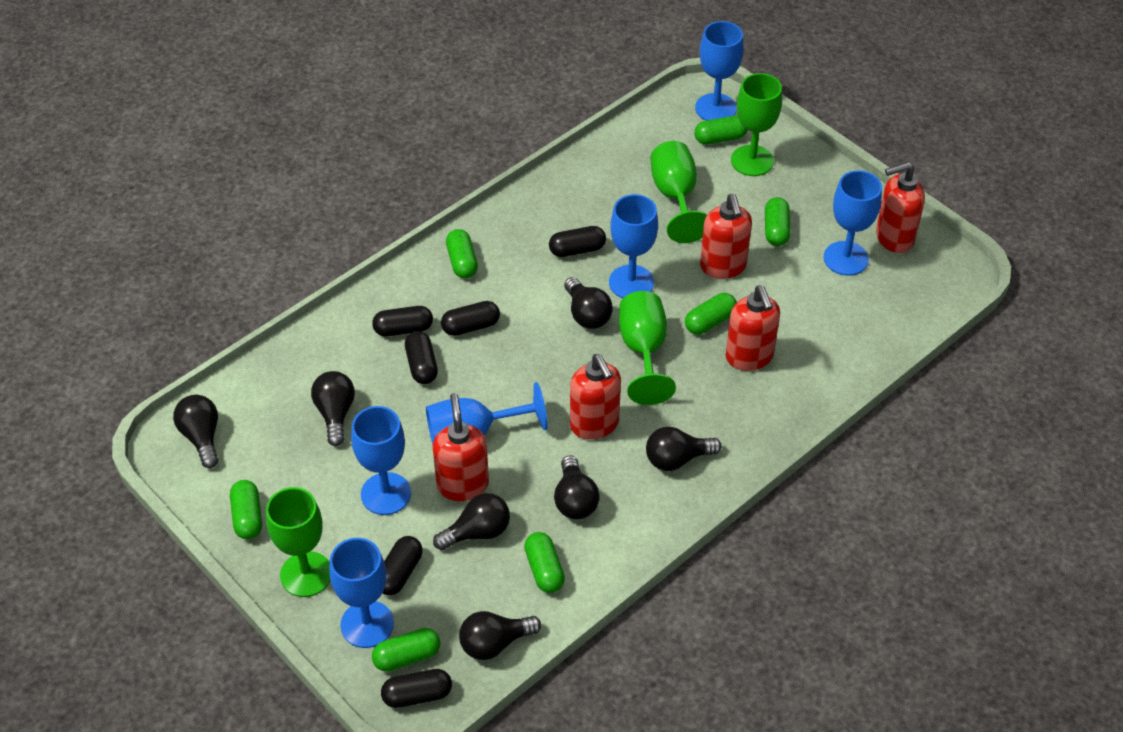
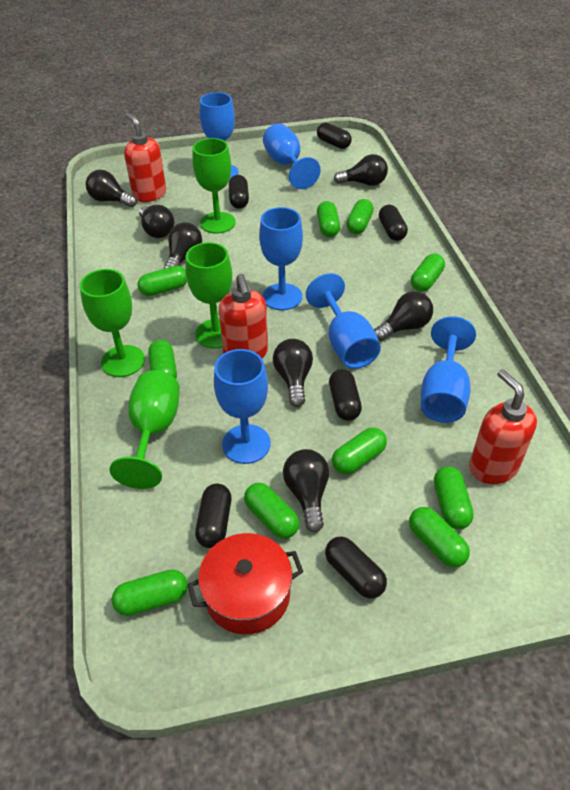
green capsule: 7 -> 10
red pot: 0 -> 1
red soap dispenser: 5 -> 3

